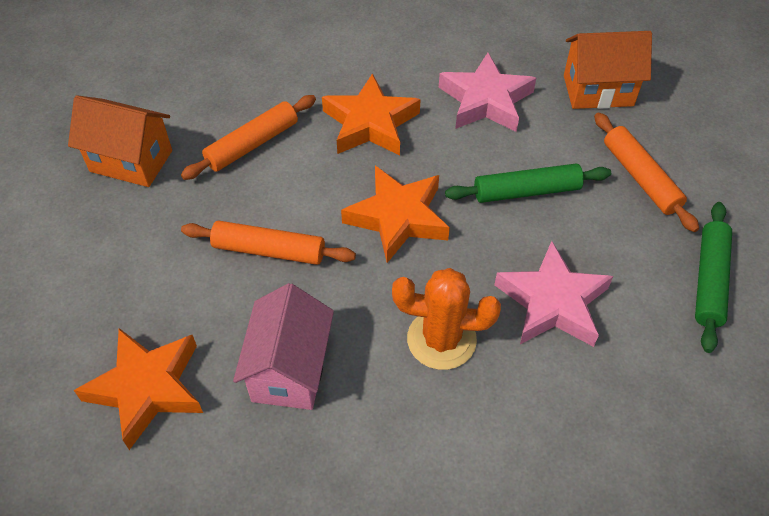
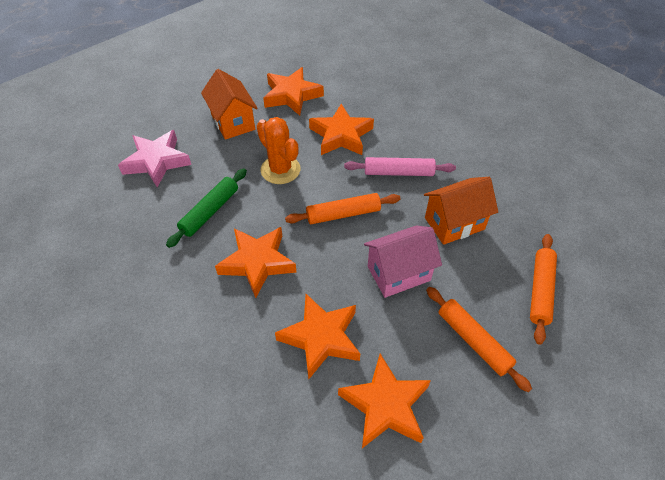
green rolling pin: 2 -> 1
orange star: 3 -> 5
pink rolling pin: 0 -> 1
pink star: 2 -> 1

